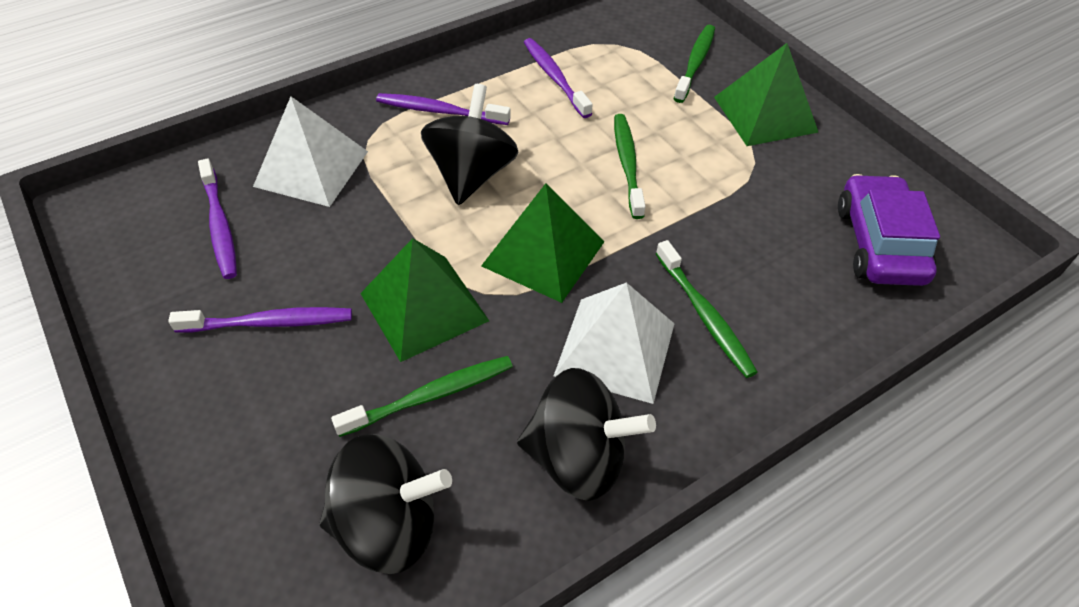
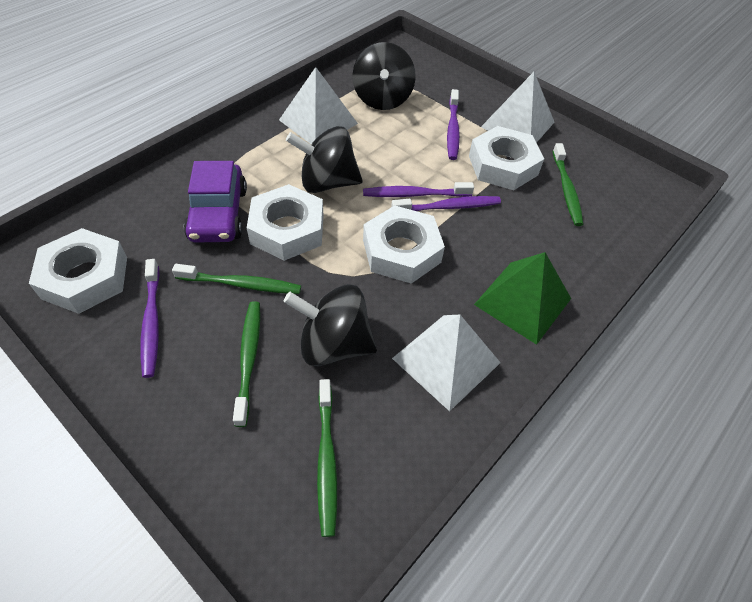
green pyramid: 3 -> 1
white nut: 0 -> 4
white pyramid: 2 -> 3

